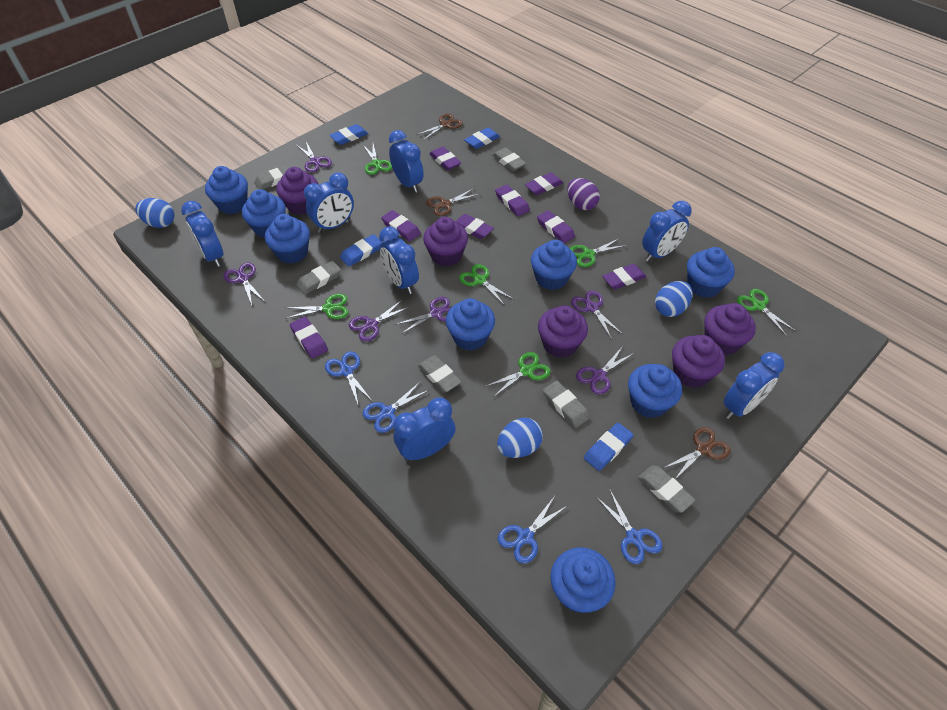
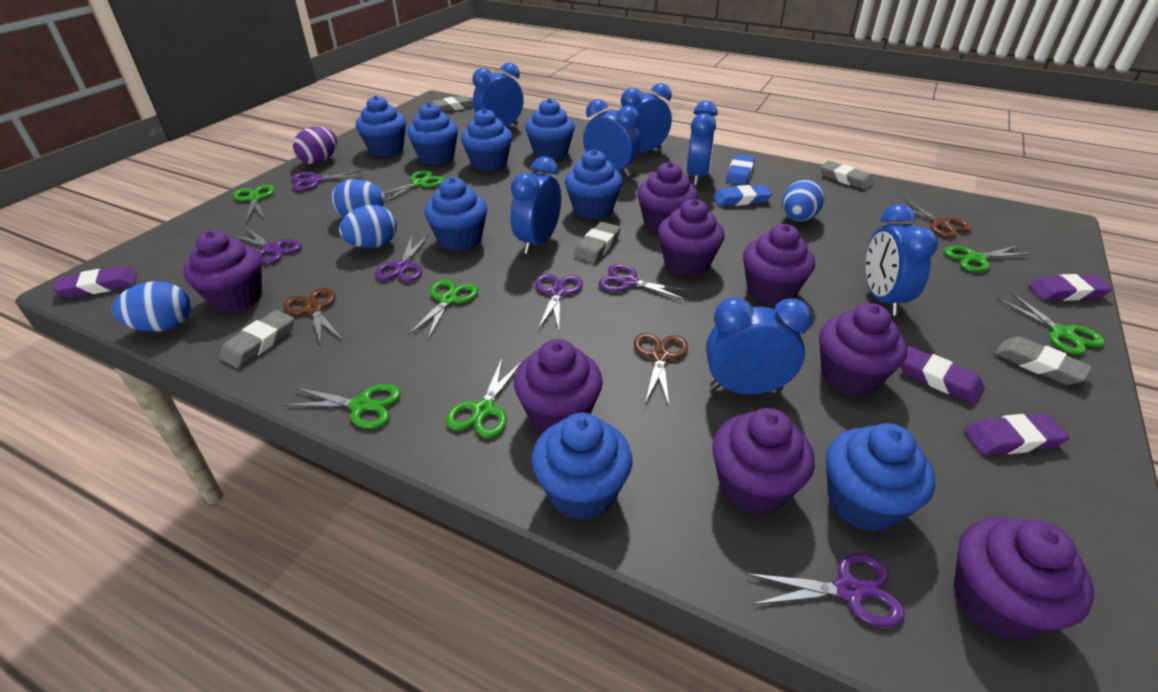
blue egg: 3 -> 4
blue eraser: 4 -> 2
blue scissors: 4 -> 0
green scissors: 6 -> 7
grey eraser: 6 -> 5
purple cupcake: 5 -> 8
purple eraser: 8 -> 4

